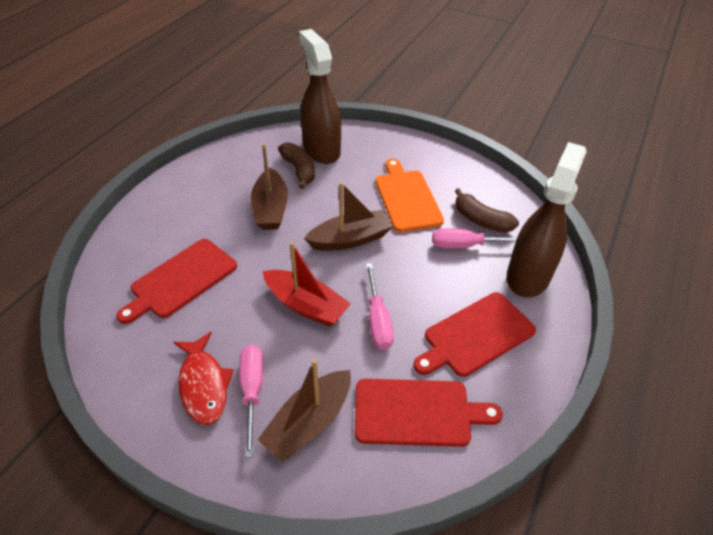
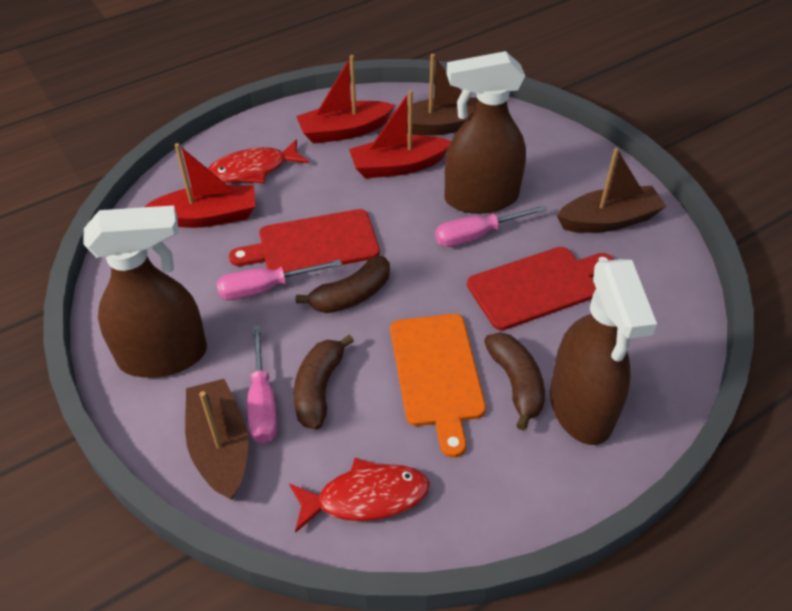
brown banana: 2 -> 3
brown spray bottle: 2 -> 3
red boat: 1 -> 3
red cutting board: 3 -> 2
red fish: 1 -> 2

